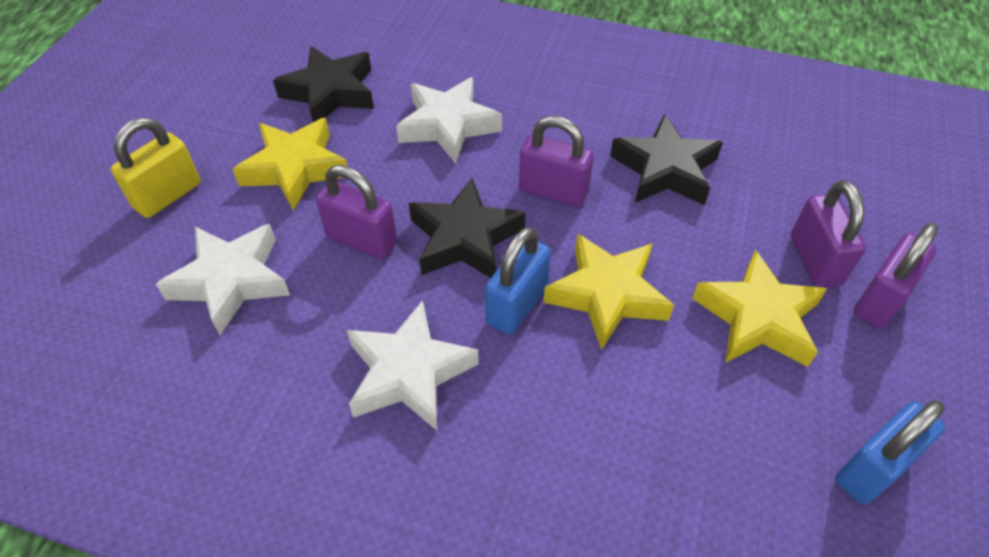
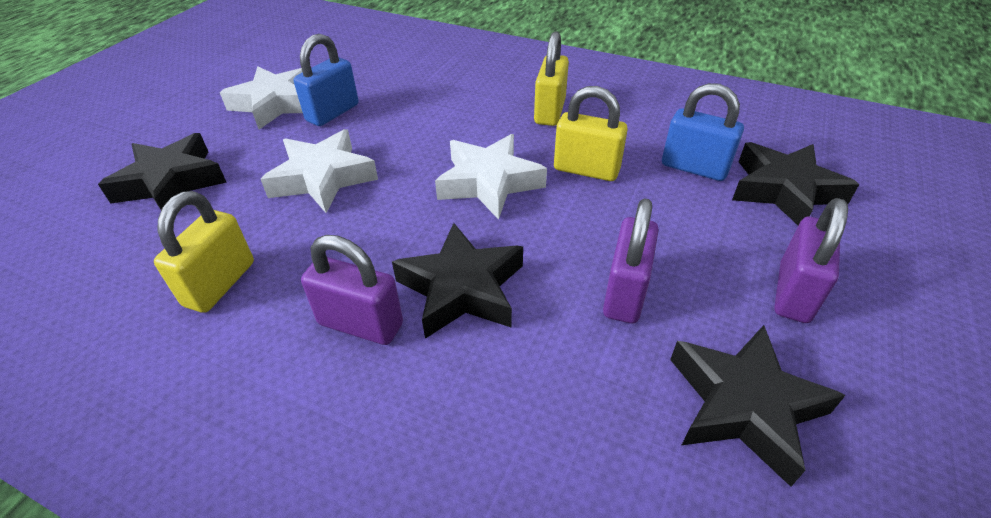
black star: 3 -> 4
purple padlock: 4 -> 3
yellow padlock: 1 -> 3
yellow star: 3 -> 0

